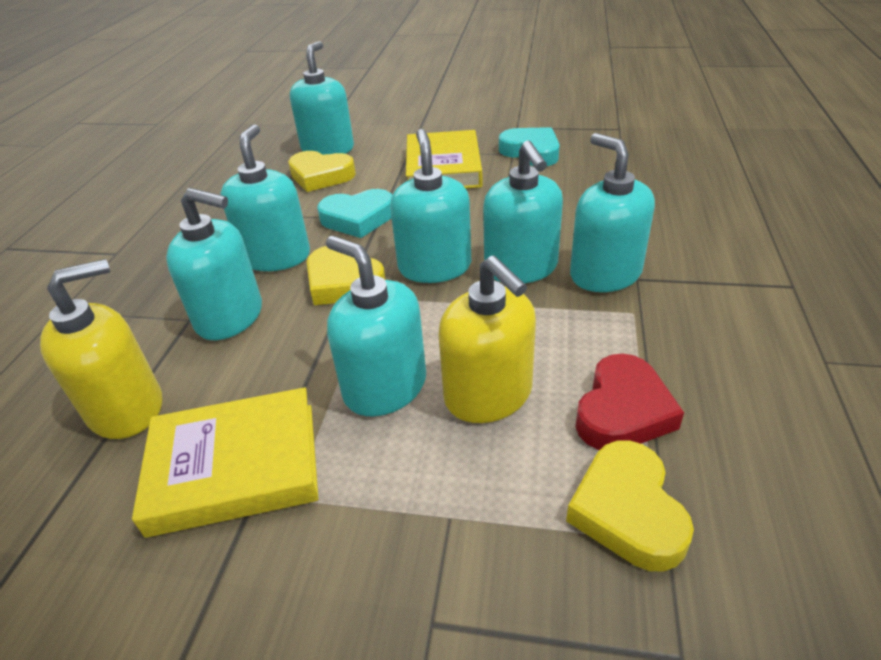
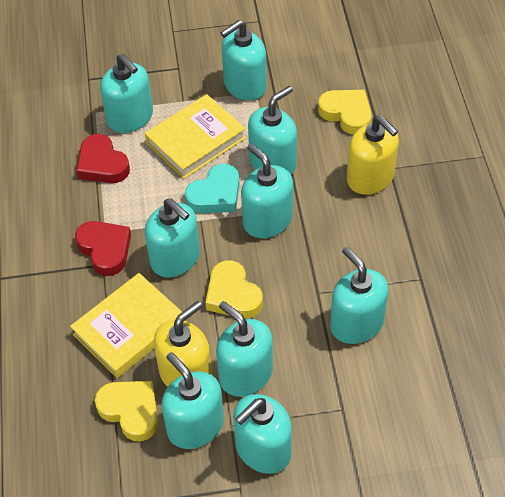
red heart: 1 -> 2
turquoise heart: 2 -> 1
turquoise soap dispenser: 7 -> 9

